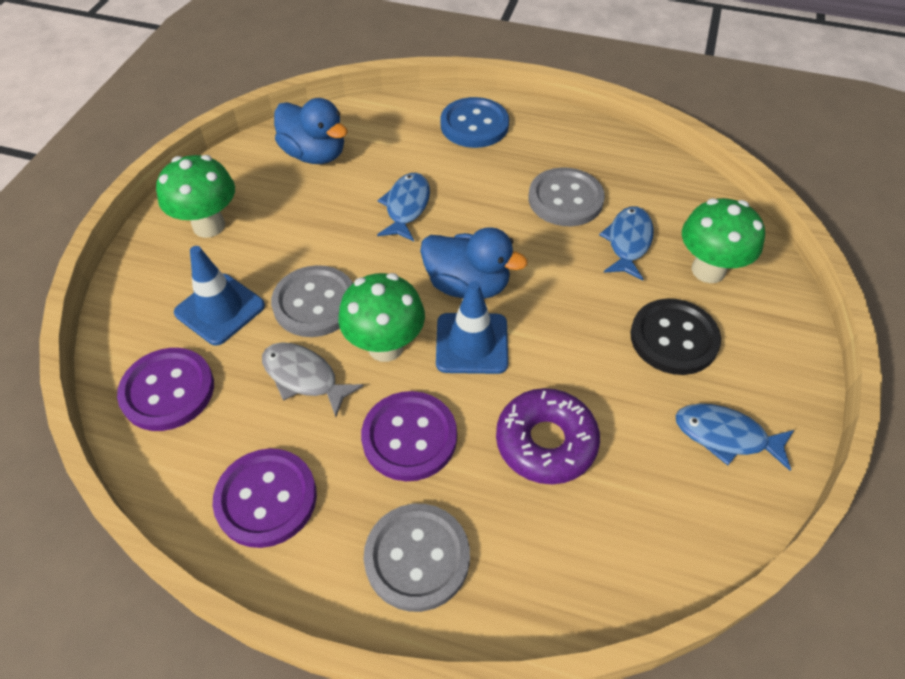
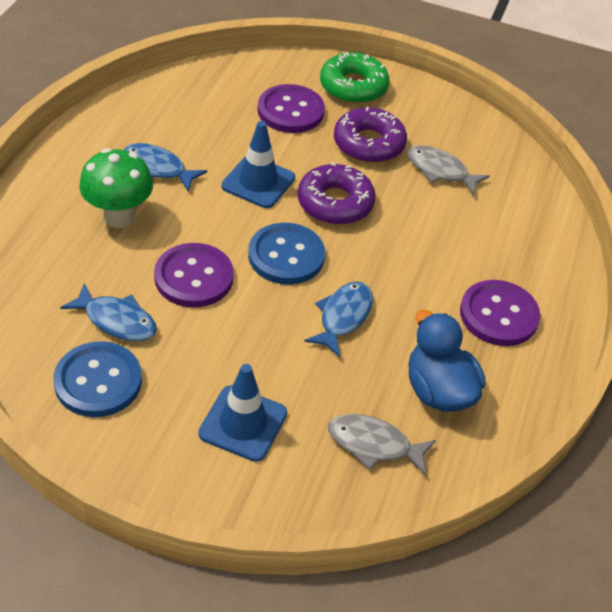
black button: 1 -> 0
blue button: 1 -> 2
blue duck: 2 -> 1
green donut: 0 -> 1
green mushroom: 3 -> 1
grey button: 3 -> 0
grey fish: 1 -> 2
purple donut: 1 -> 2

